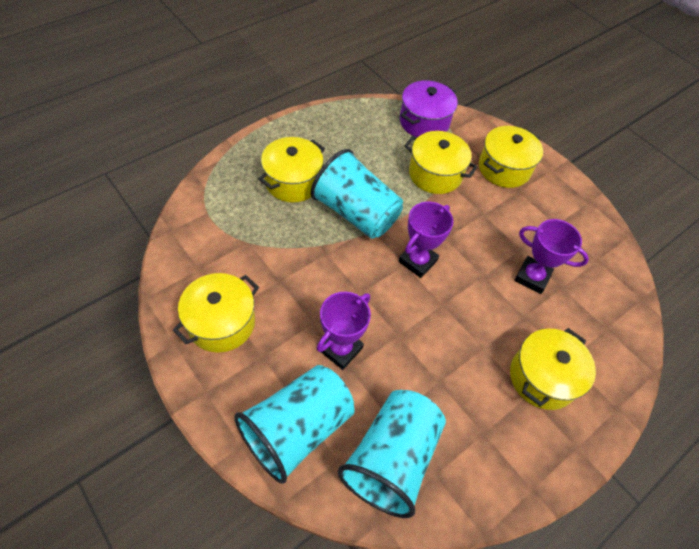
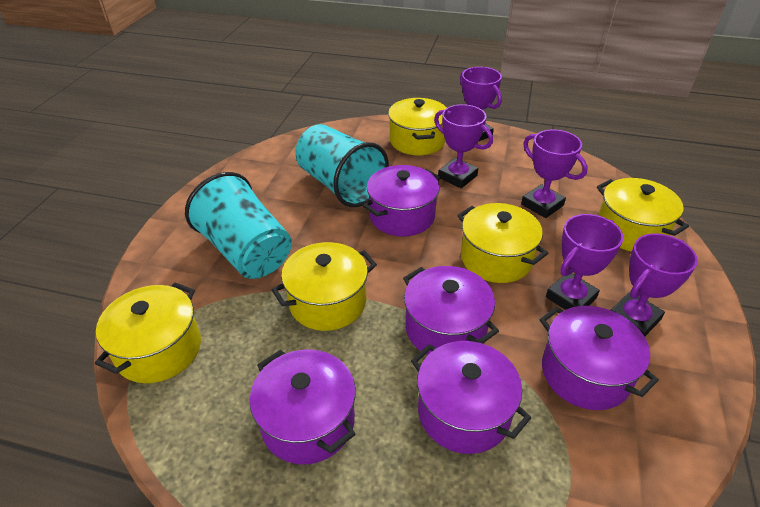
purple pot: 1 -> 5
purple trophy: 3 -> 5
turquoise cup: 3 -> 2

